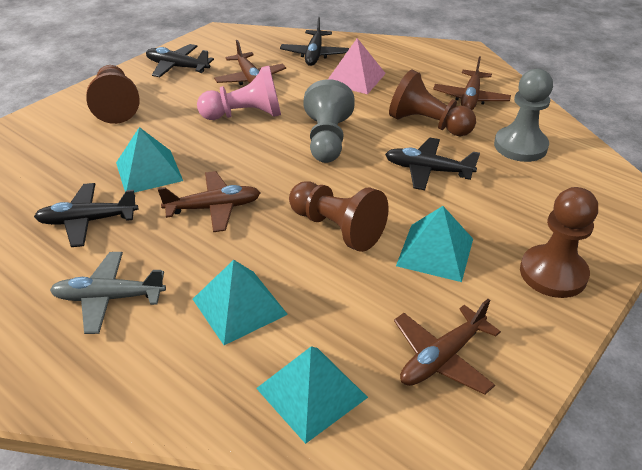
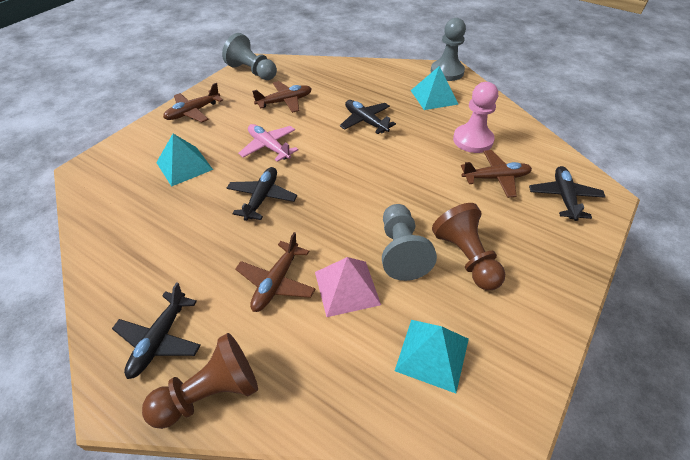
brown pawn: 4 -> 2
grey pawn: 2 -> 3
grey plane: 1 -> 0
pink plane: 0 -> 1
turquoise pyramid: 4 -> 3

